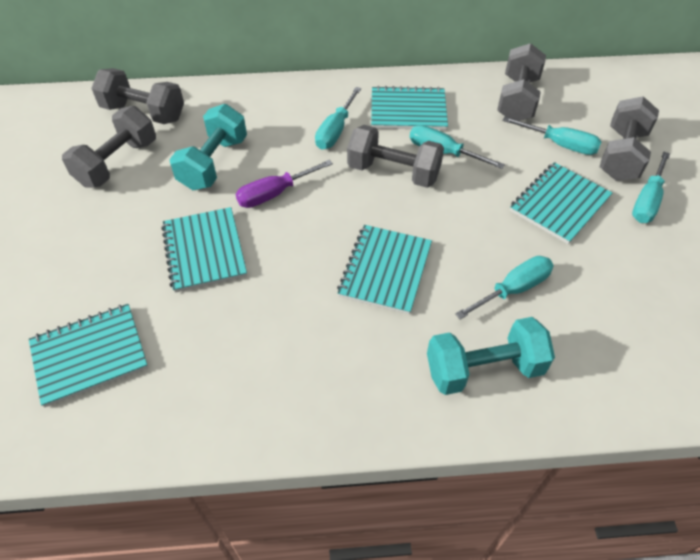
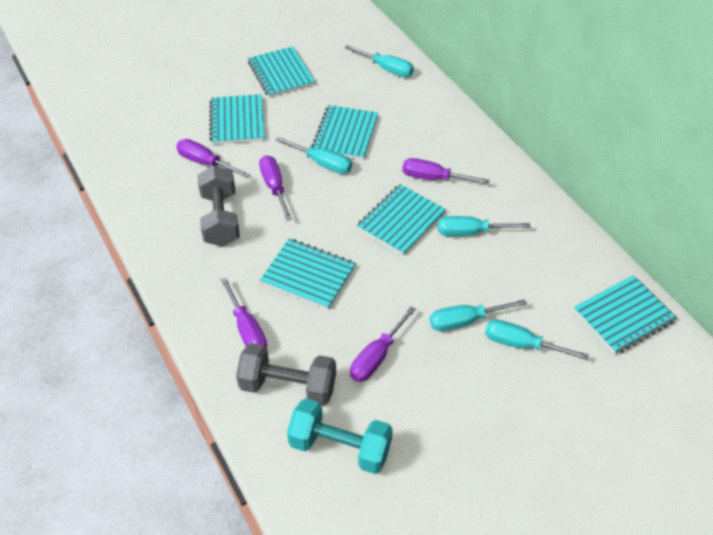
grey dumbbell: 5 -> 2
purple screwdriver: 1 -> 5
turquoise dumbbell: 2 -> 1
turquoise notebook: 5 -> 6

